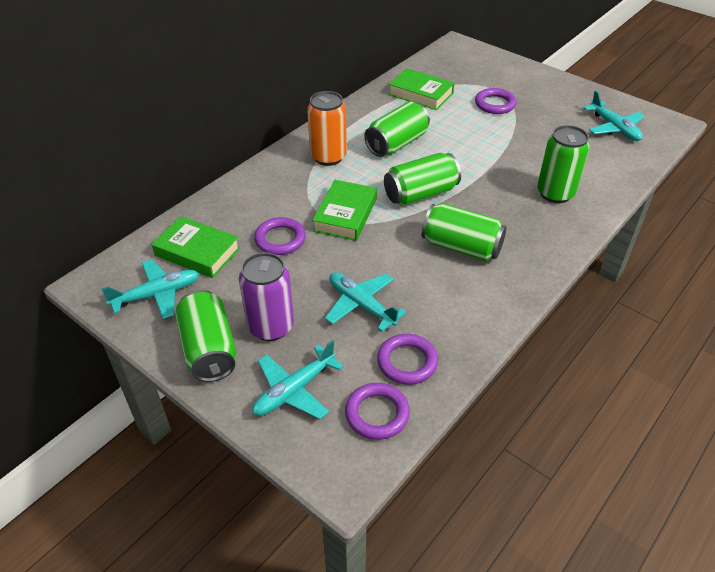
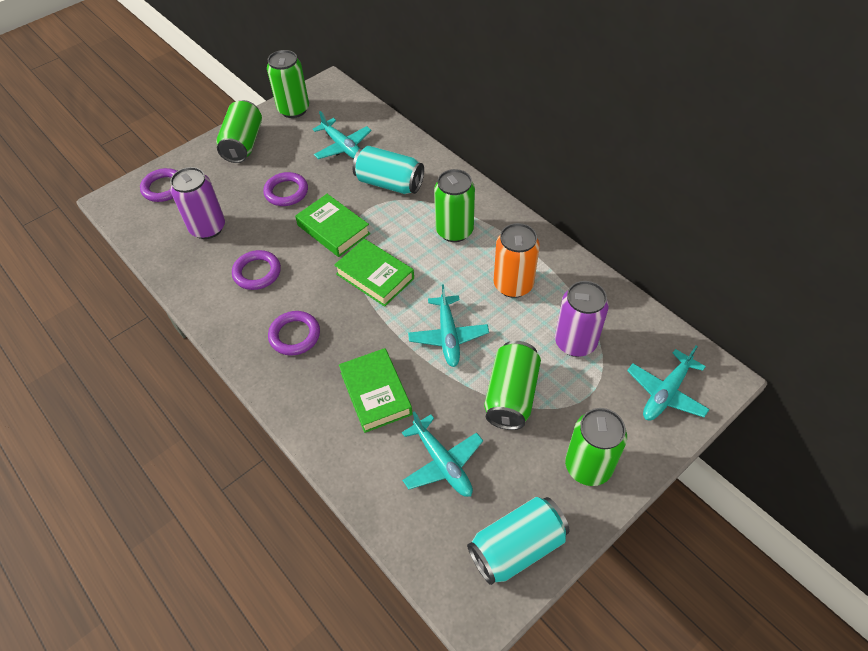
purple can: 1 -> 2
turquoise can: 0 -> 2

